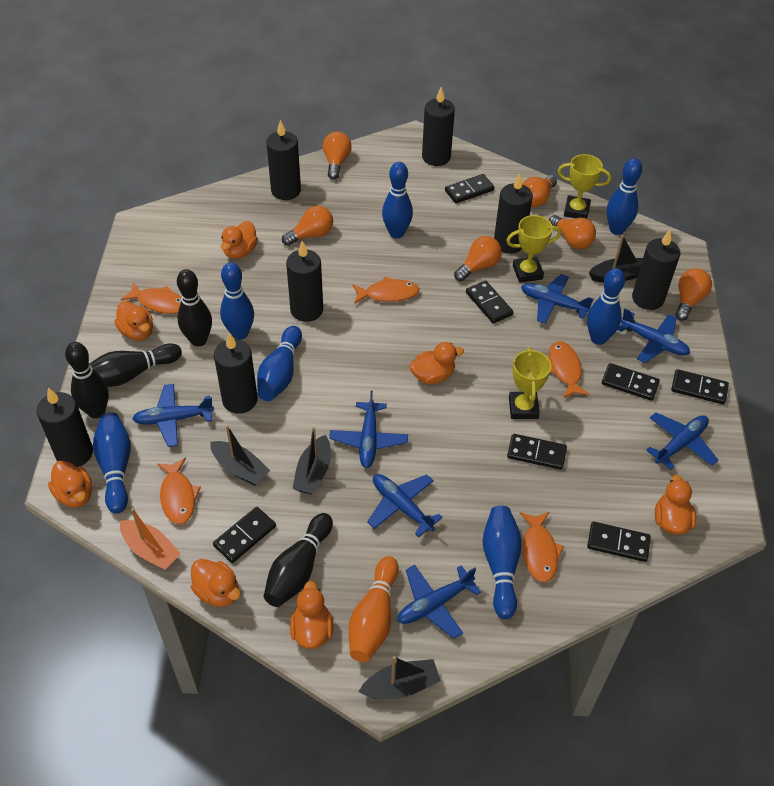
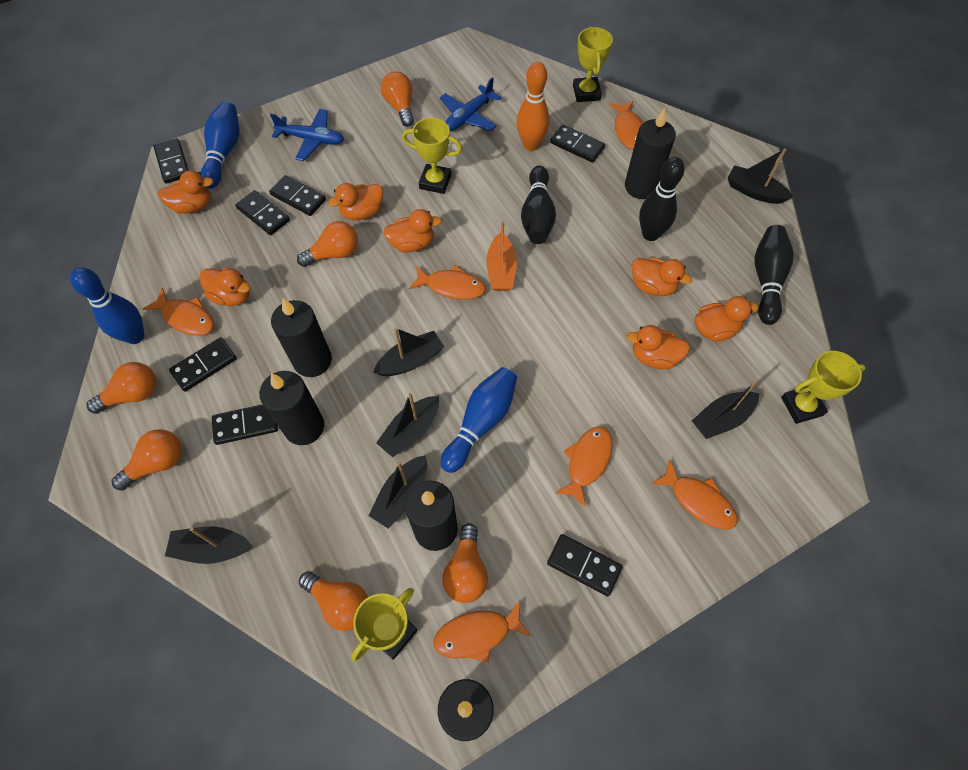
black boat: 4 -> 6
black bowling pin: 4 -> 3
black candle: 7 -> 5
blue bowling pin: 7 -> 3
blue plane: 7 -> 2
orange fish: 5 -> 6
yellow trophy: 3 -> 4

